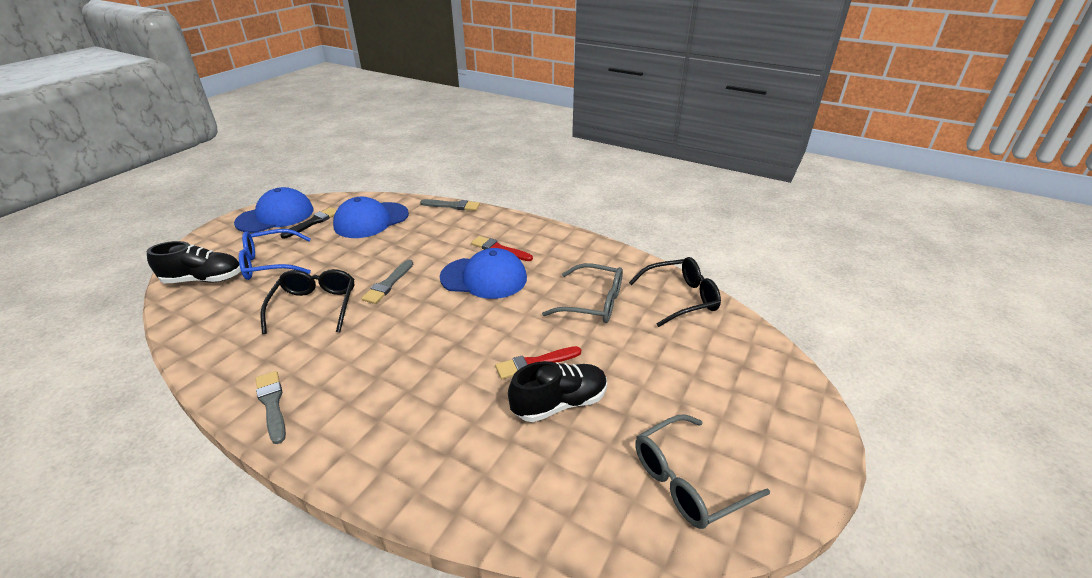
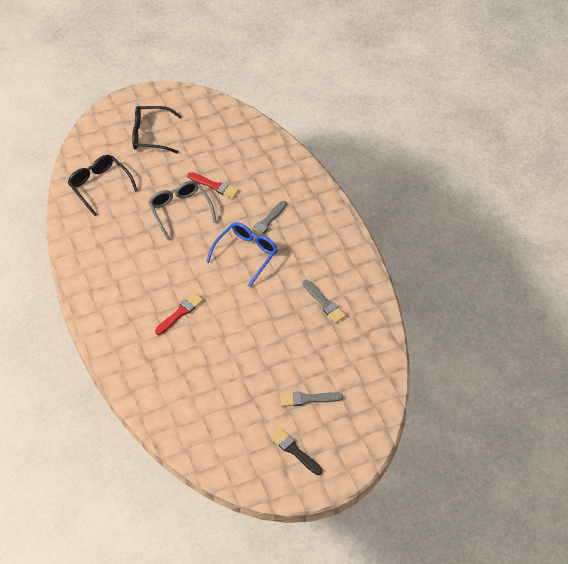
black shoe: 2 -> 0
blue cap: 3 -> 0
grey glasses: 2 -> 1

